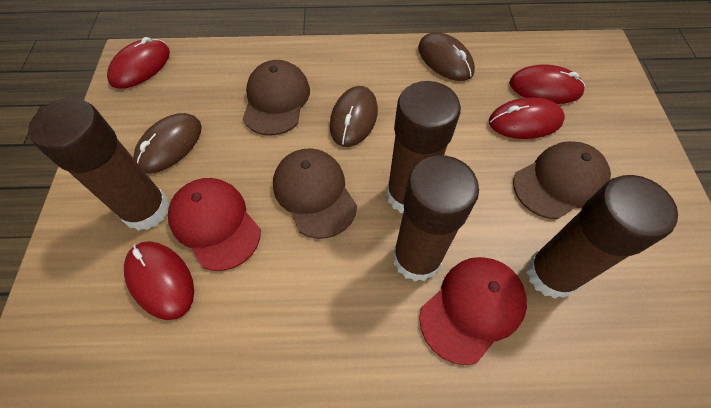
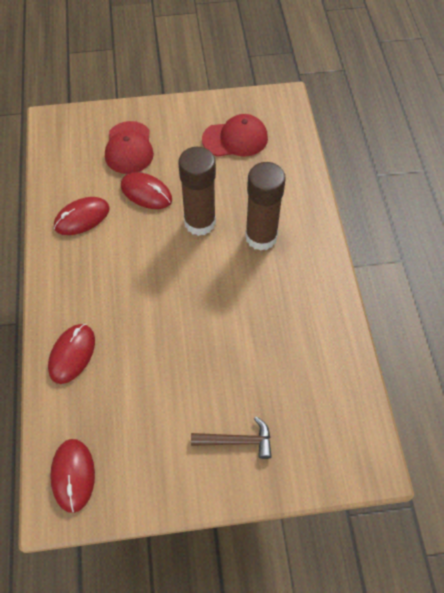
brown cap: 3 -> 0
brown glue stick: 4 -> 2
brown hammer: 0 -> 1
brown mouse: 3 -> 0

